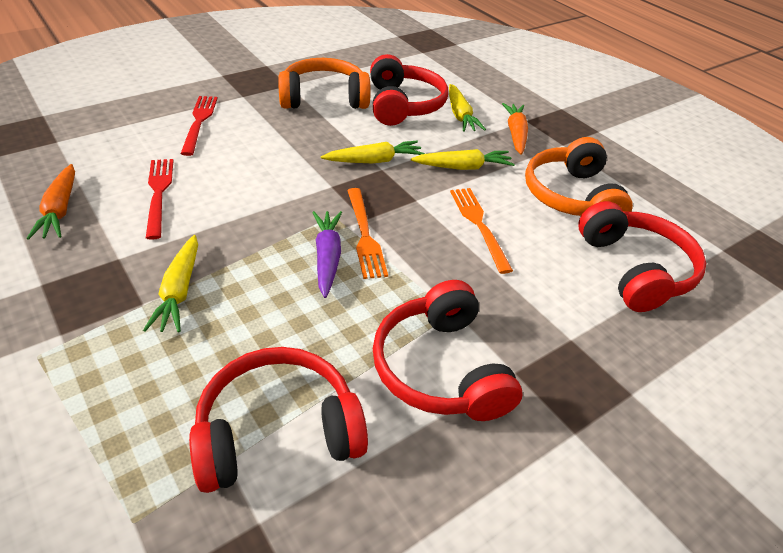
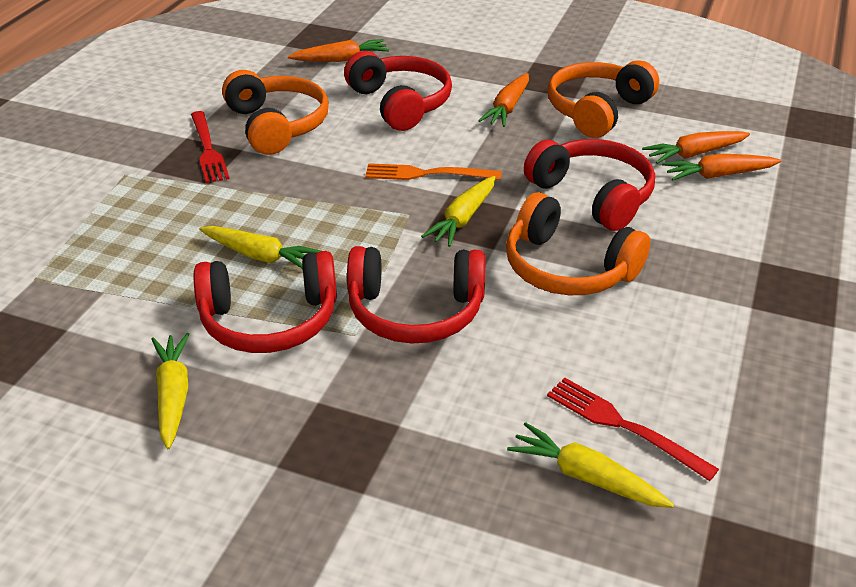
orange carrot: 2 -> 4
orange fork: 2 -> 1
orange headphones: 2 -> 3
purple carrot: 1 -> 0

